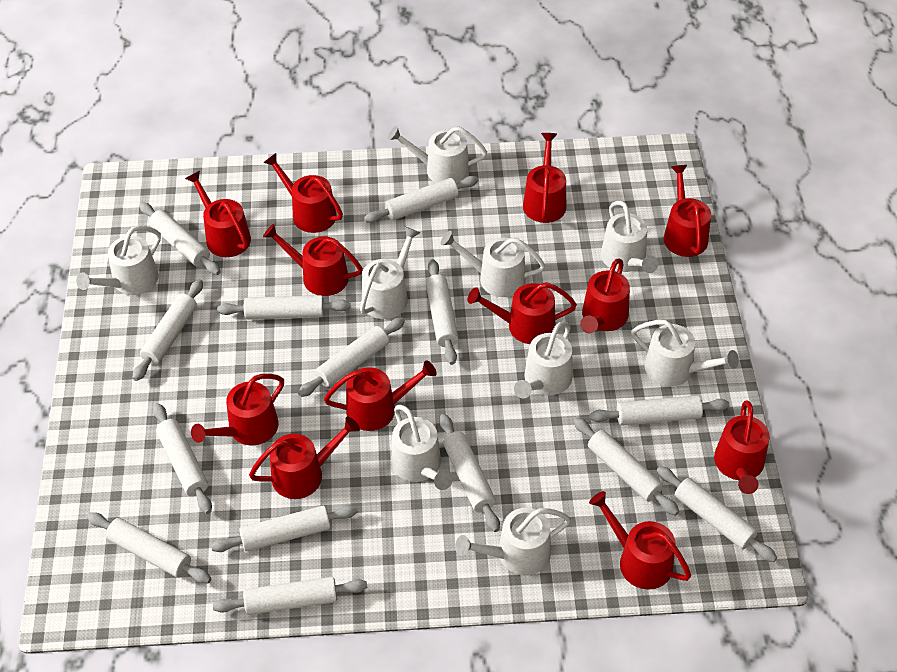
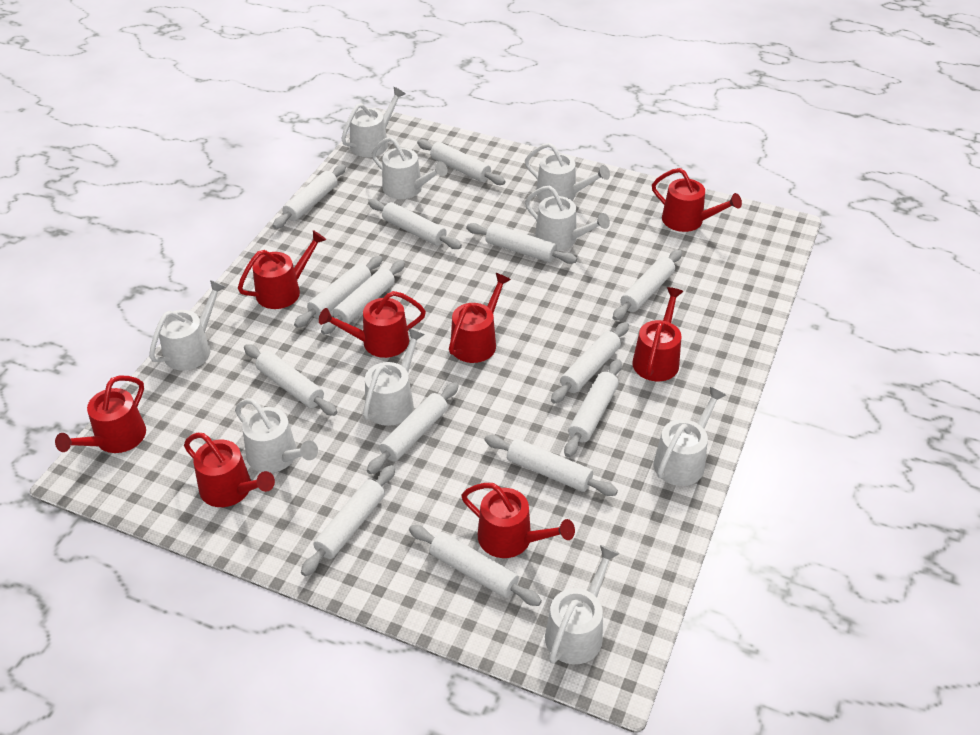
red watering can: 12 -> 8

